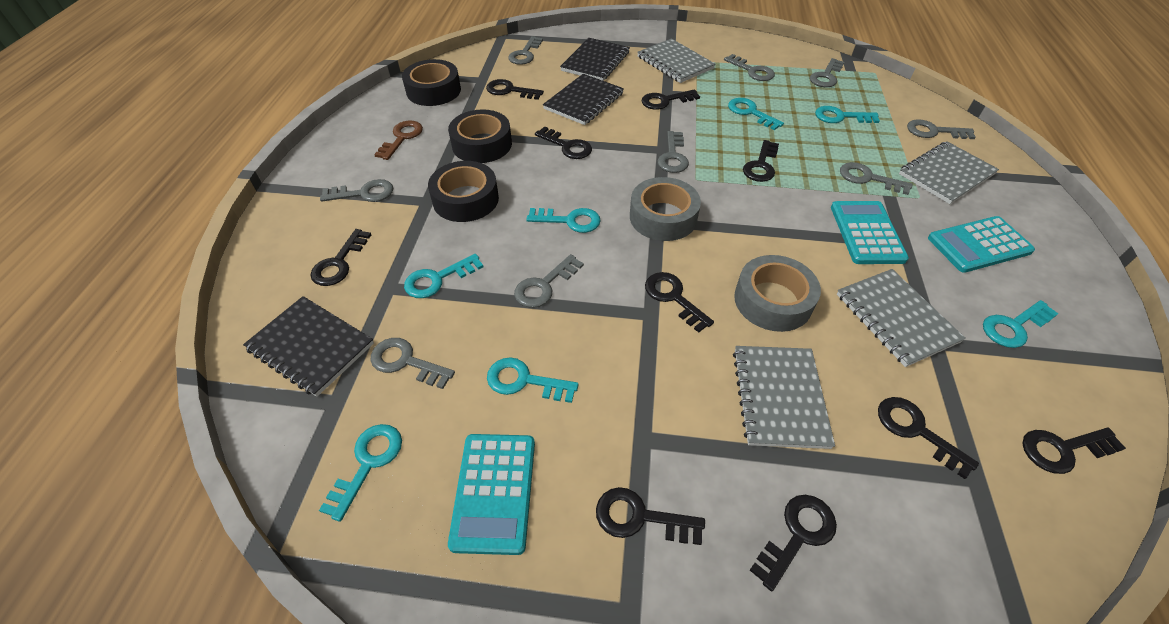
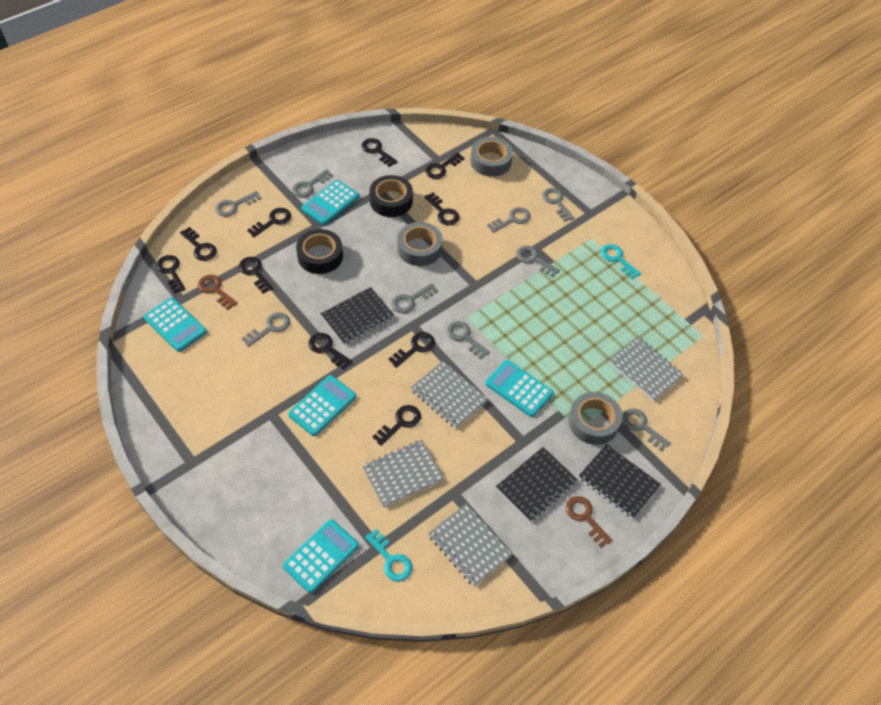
black tape: 3 -> 2
brown key: 1 -> 2
grey tape: 2 -> 3
turquoise calculator: 3 -> 5
turquoise key: 7 -> 2

